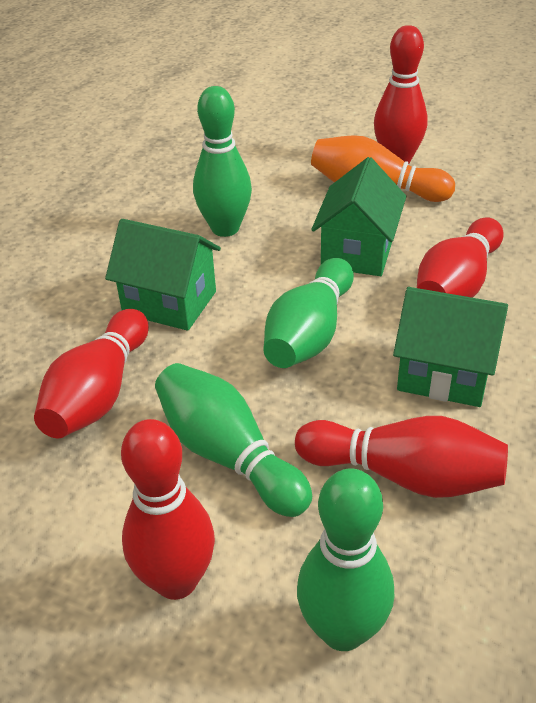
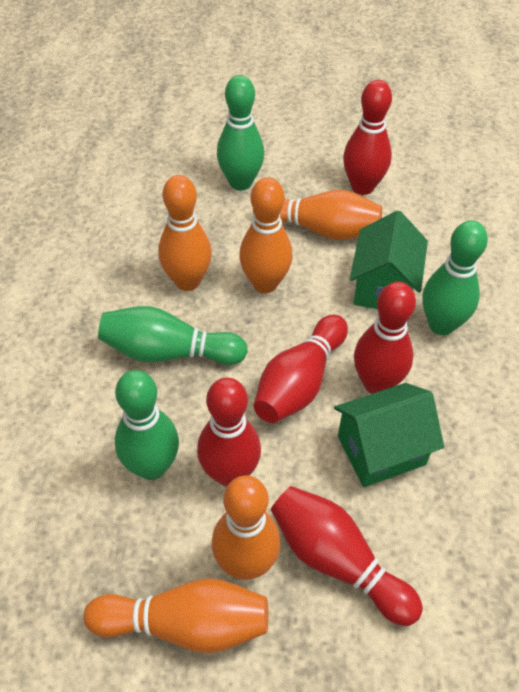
green house: 3 -> 2
orange bowling pin: 1 -> 5

